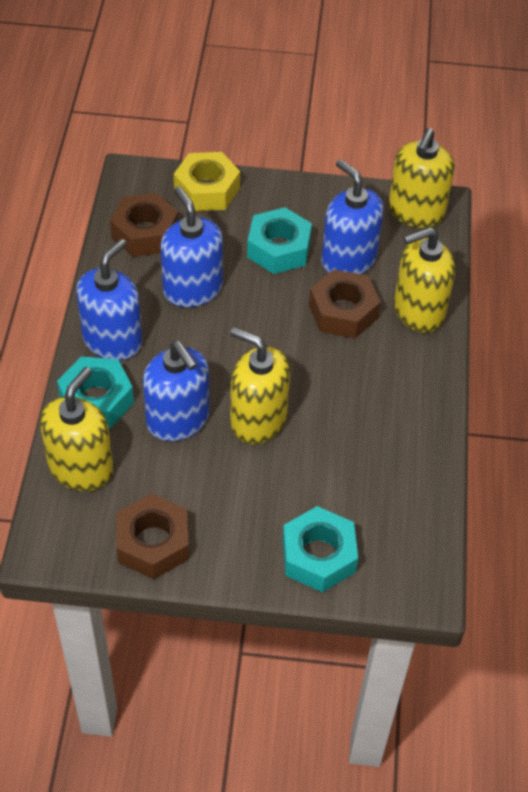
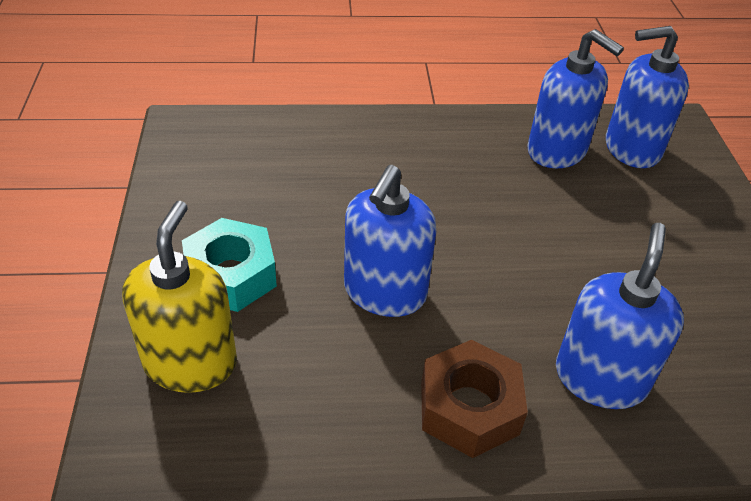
brown nut: 3 -> 1
turquoise nut: 3 -> 1
yellow nut: 1 -> 0
yellow soap dispenser: 4 -> 1

